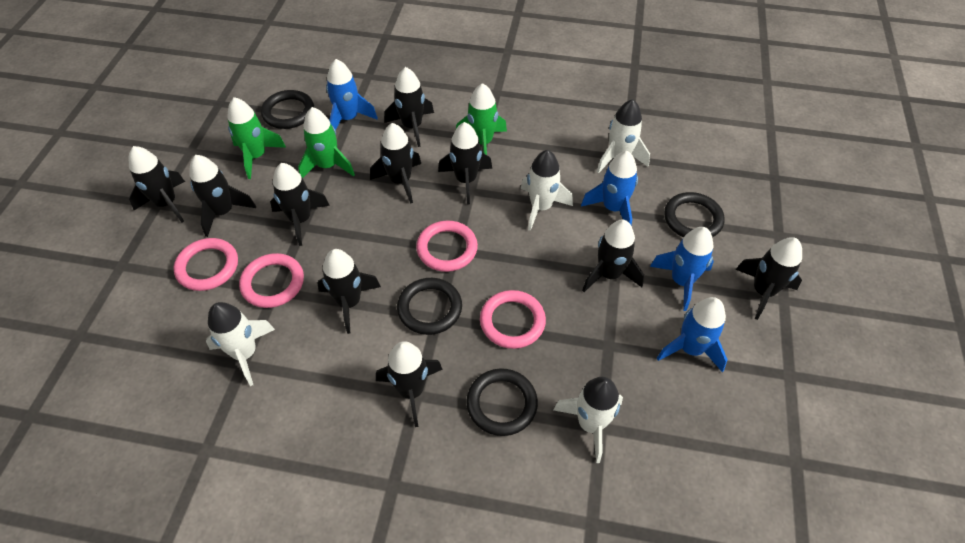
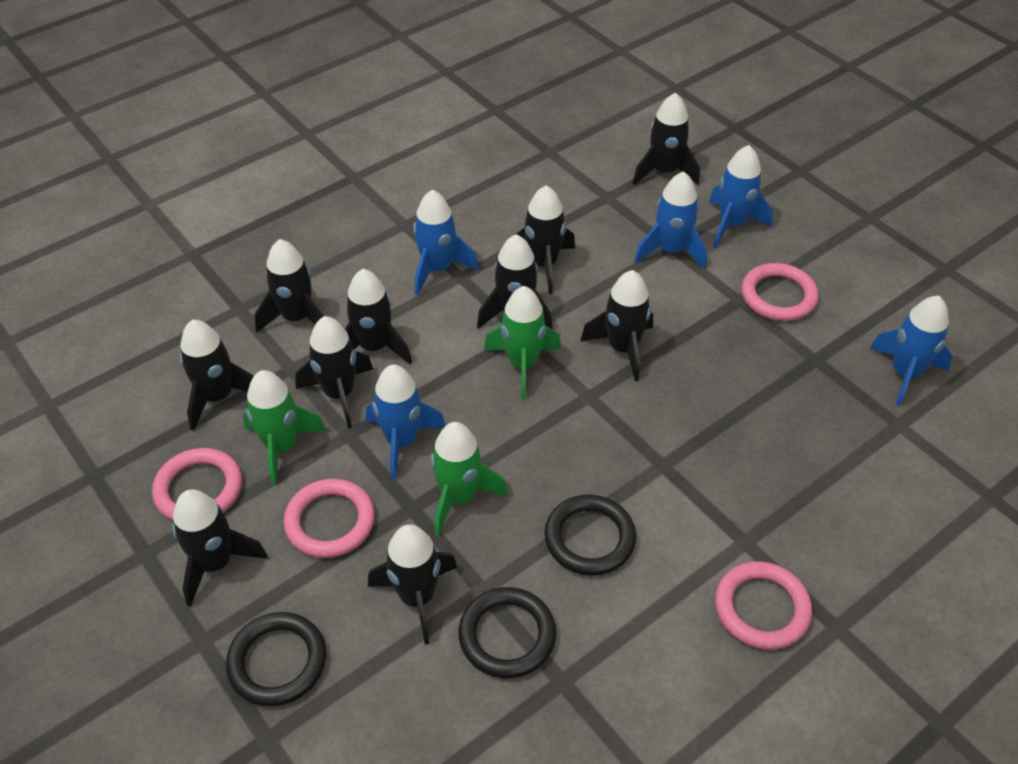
black ring: 4 -> 3
blue rocket: 4 -> 5
white rocket: 4 -> 0

